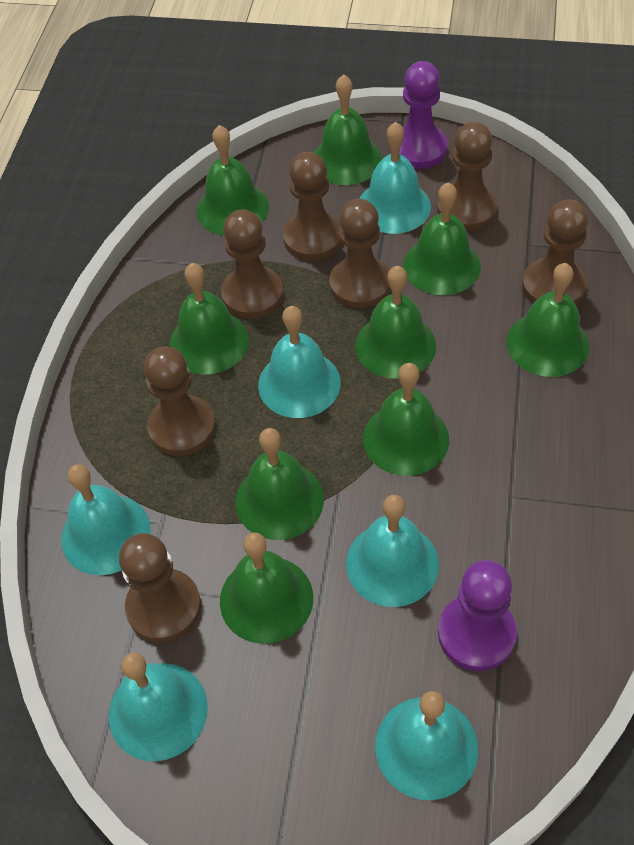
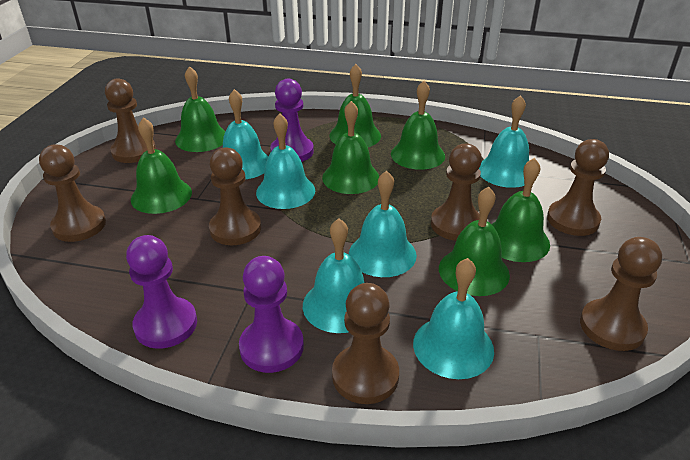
green bell: 9 -> 7
purple pawn: 2 -> 3

